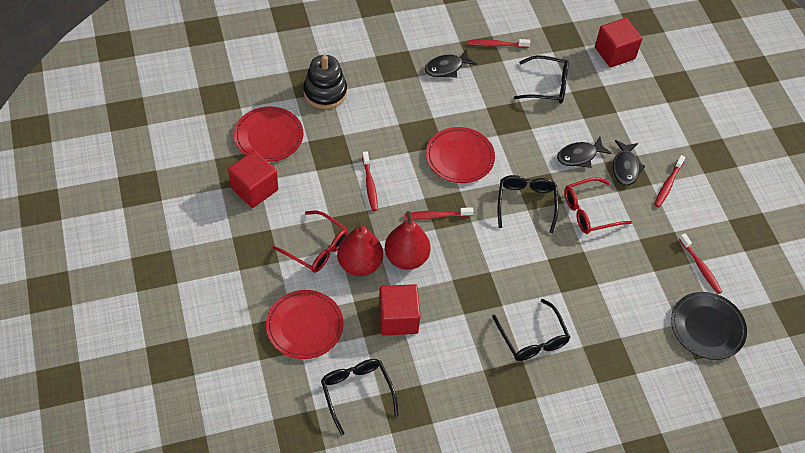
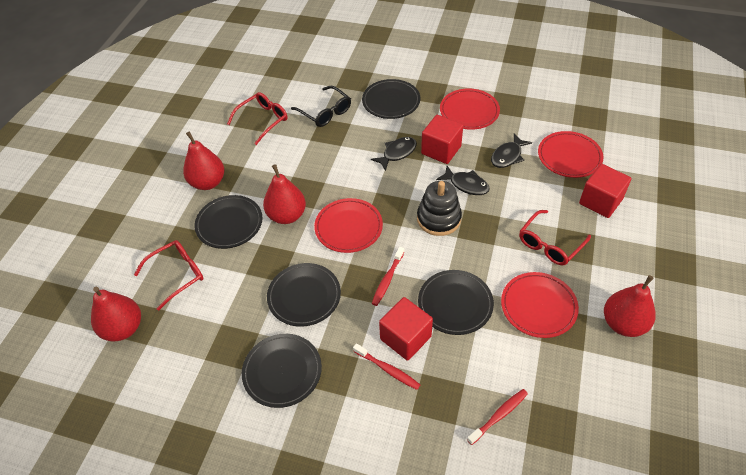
black glasses: 4 -> 1
black plate: 1 -> 5
red glasses: 2 -> 3
red pear: 2 -> 4
red plate: 3 -> 4
red toothbrush: 5 -> 3

